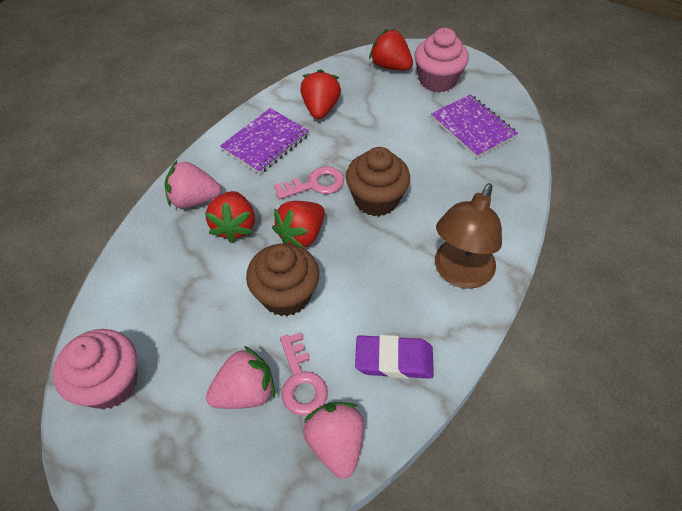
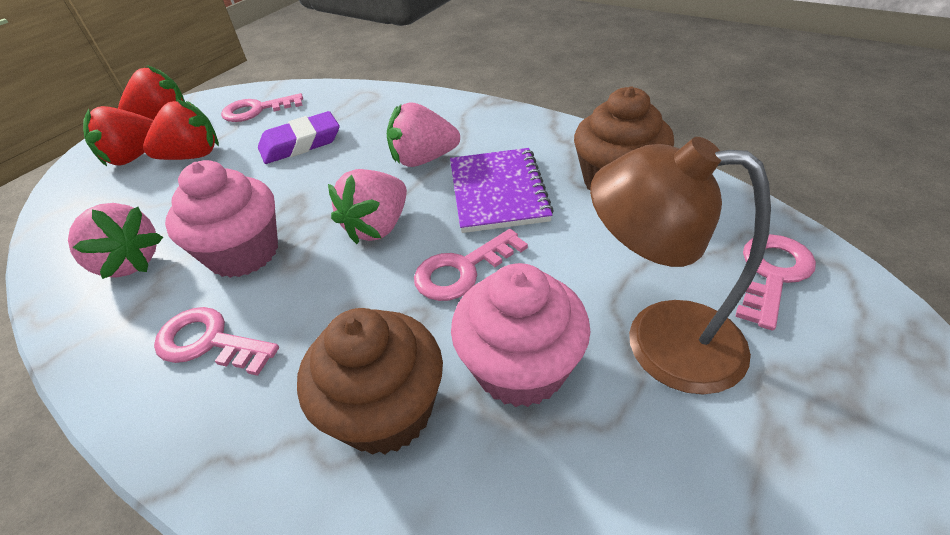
pink key: 2 -> 4
purple notebook: 2 -> 1
red strawberry: 4 -> 3

